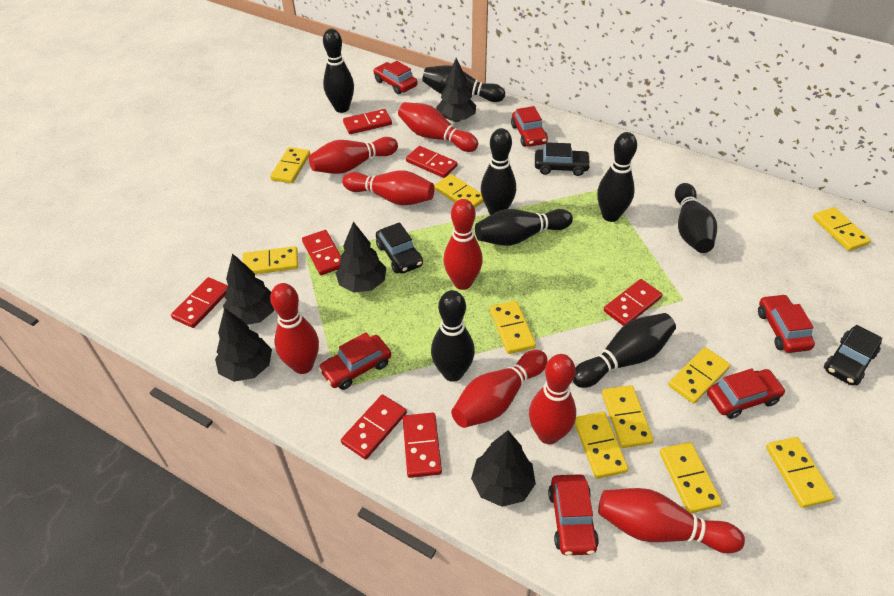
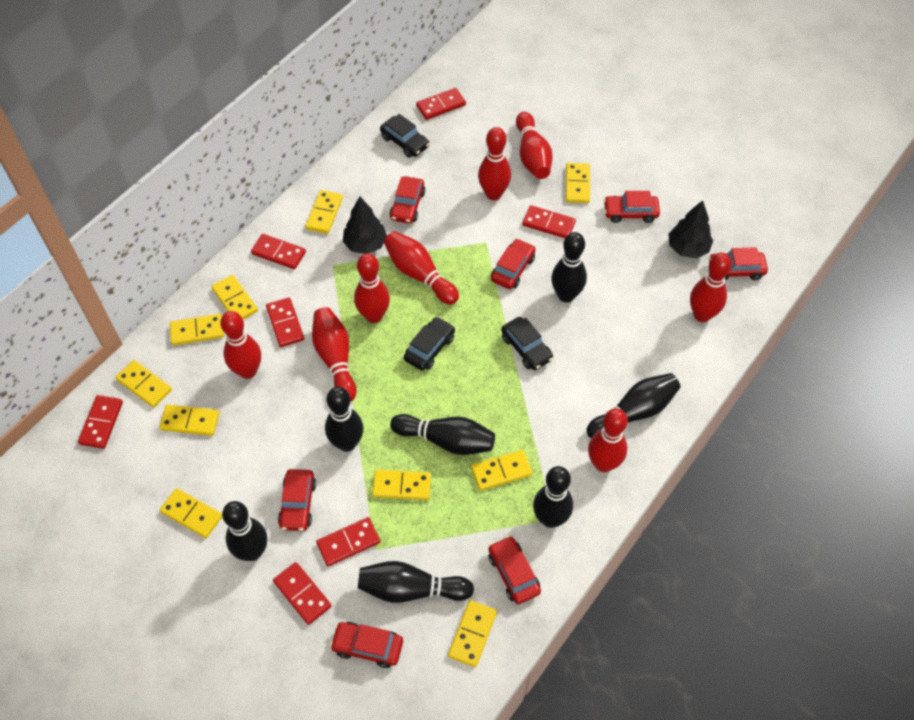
black bowling pin: 8 -> 7
black tree: 5 -> 2
red car: 6 -> 7

